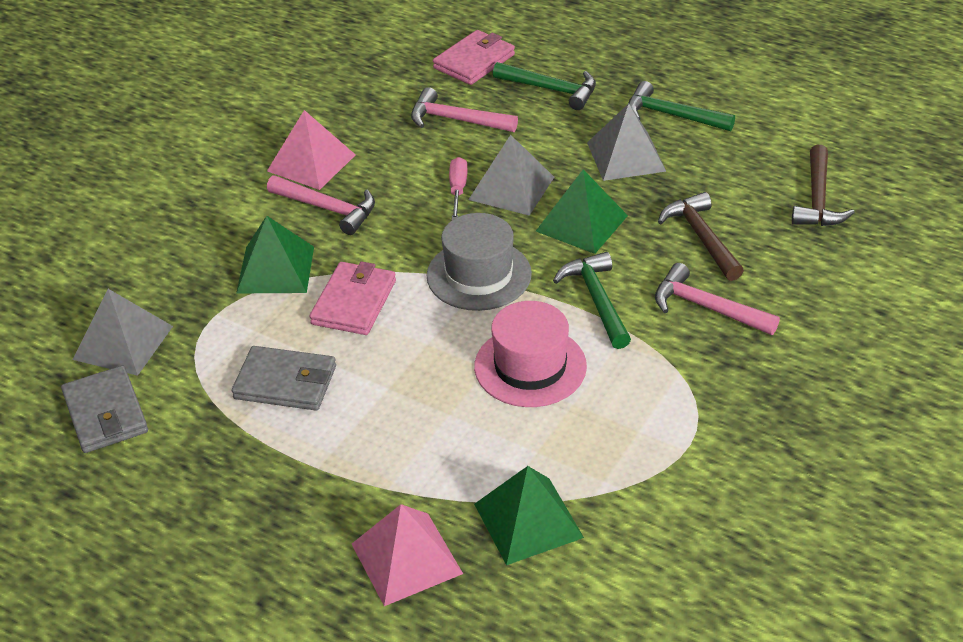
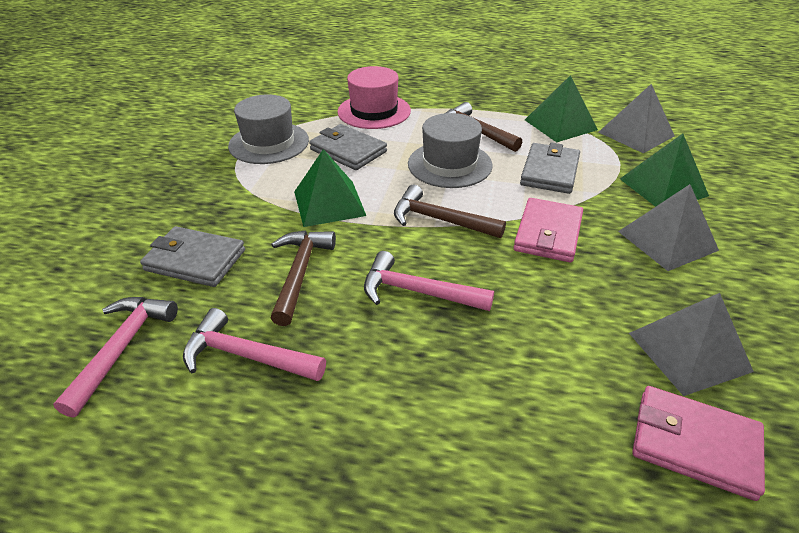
brown hammer: 2 -> 3
green hammer: 3 -> 0
grey hat: 1 -> 2
grey wallet: 2 -> 3
pink pyramid: 2 -> 0
pink screwdriver: 1 -> 0

